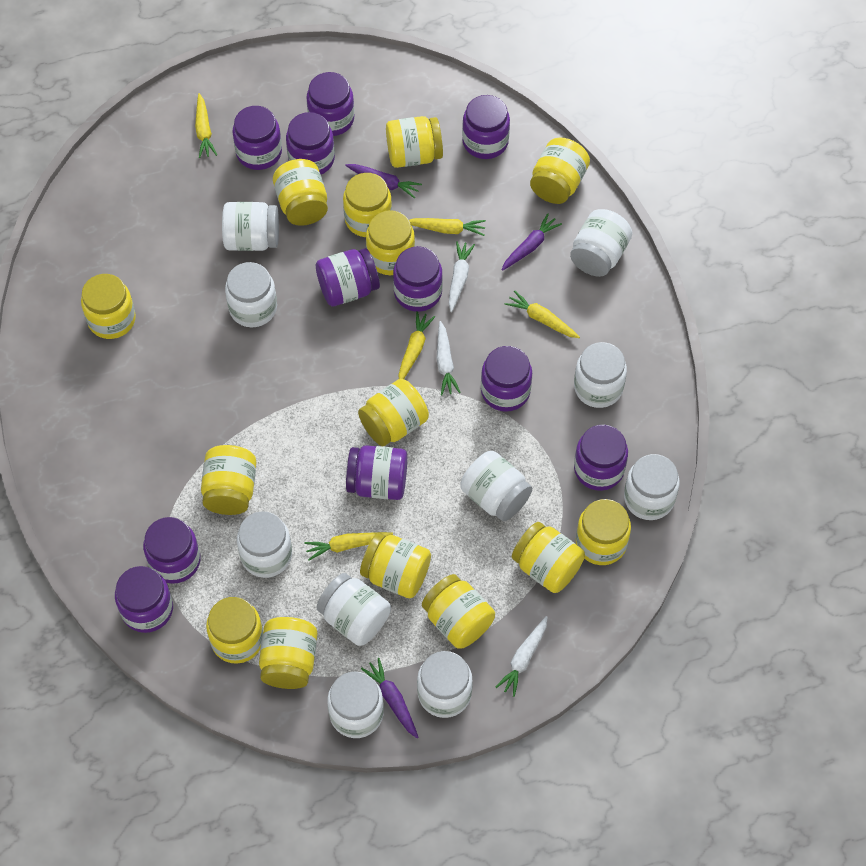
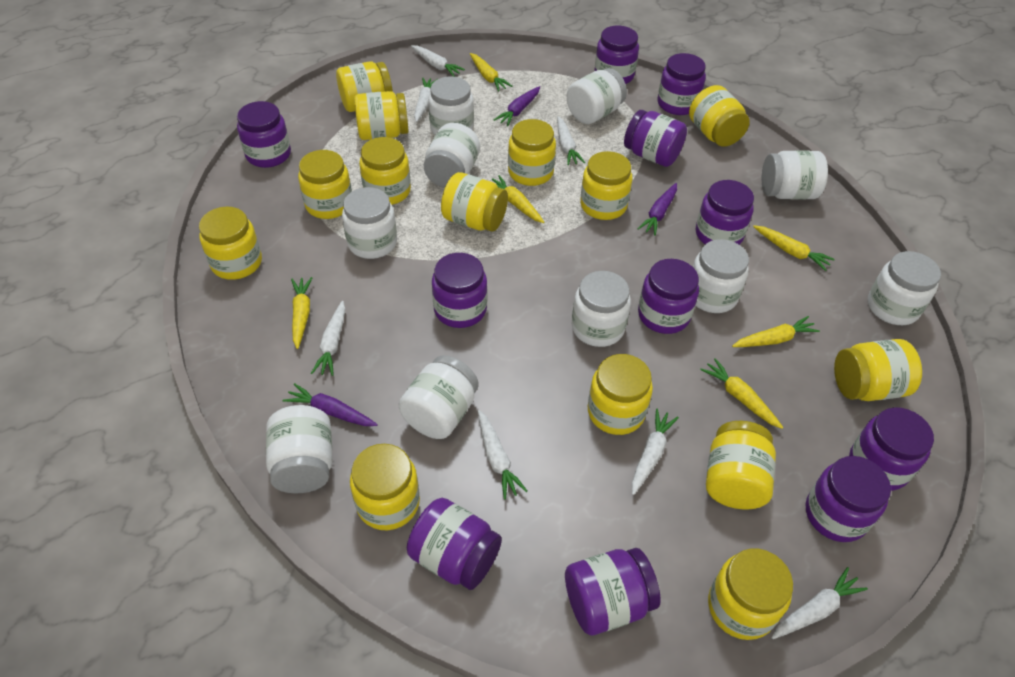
white carrot: 3 -> 7
yellow carrot: 5 -> 6

